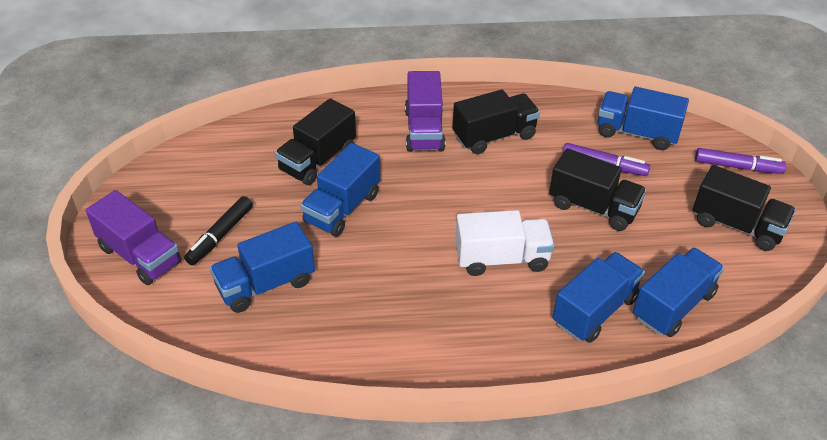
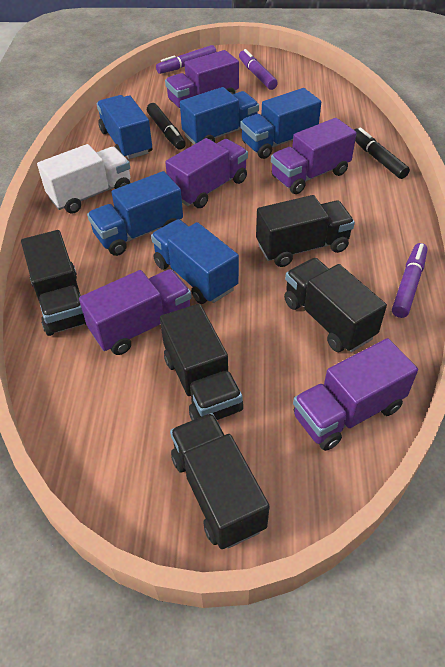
black marker: 1 -> 2
black truck: 4 -> 5
purple marker: 2 -> 3
purple truck: 2 -> 5

